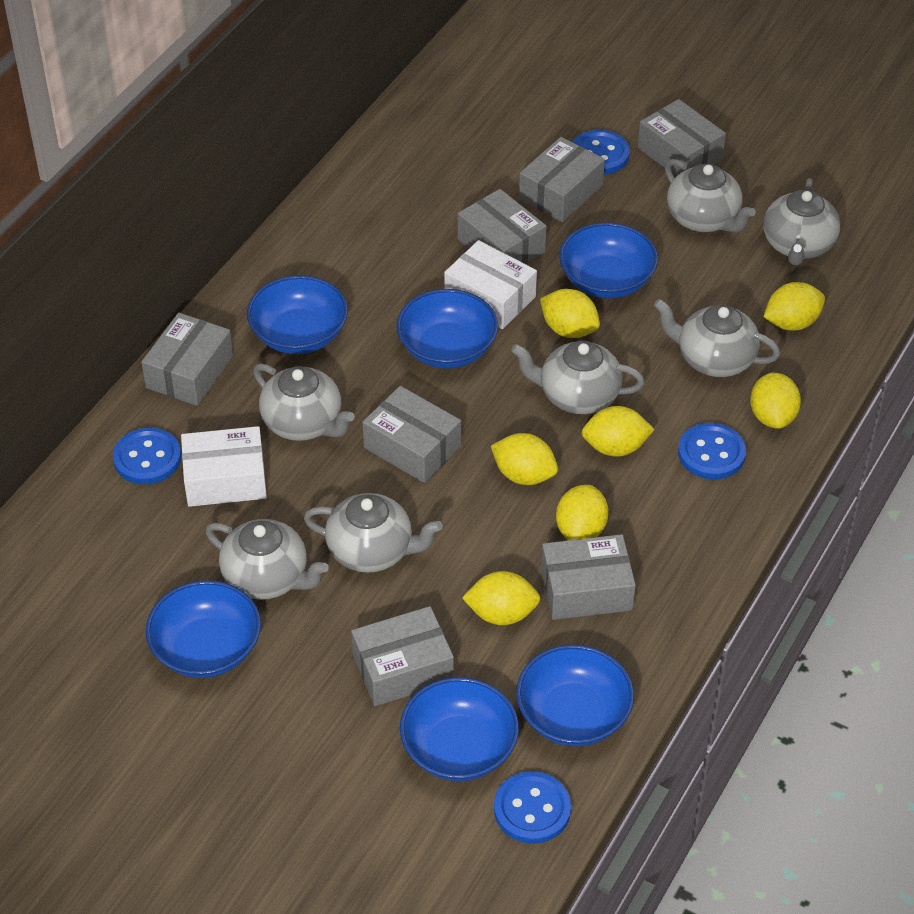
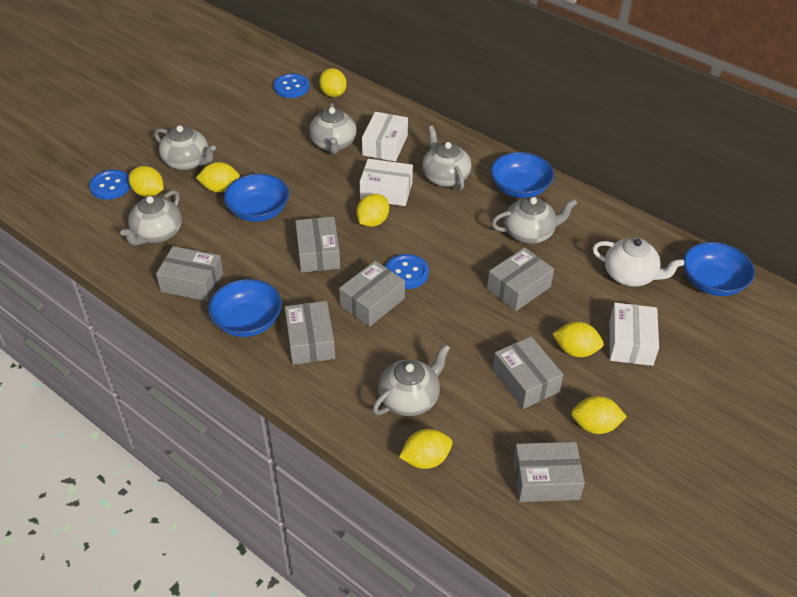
blue bowl: 6 -> 4
blue button: 4 -> 3
grey teapot: 7 -> 6
white box: 2 -> 3
white teapot: 0 -> 1

